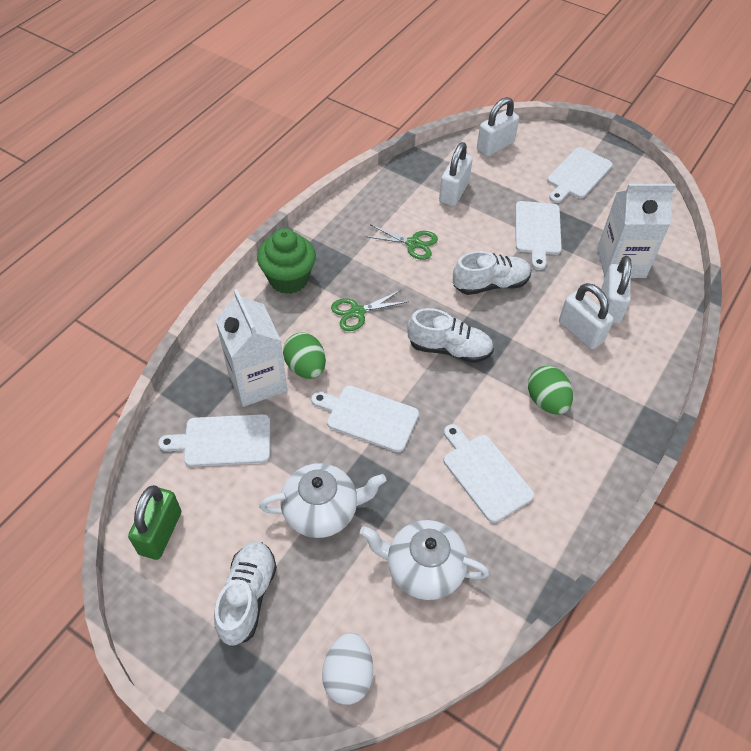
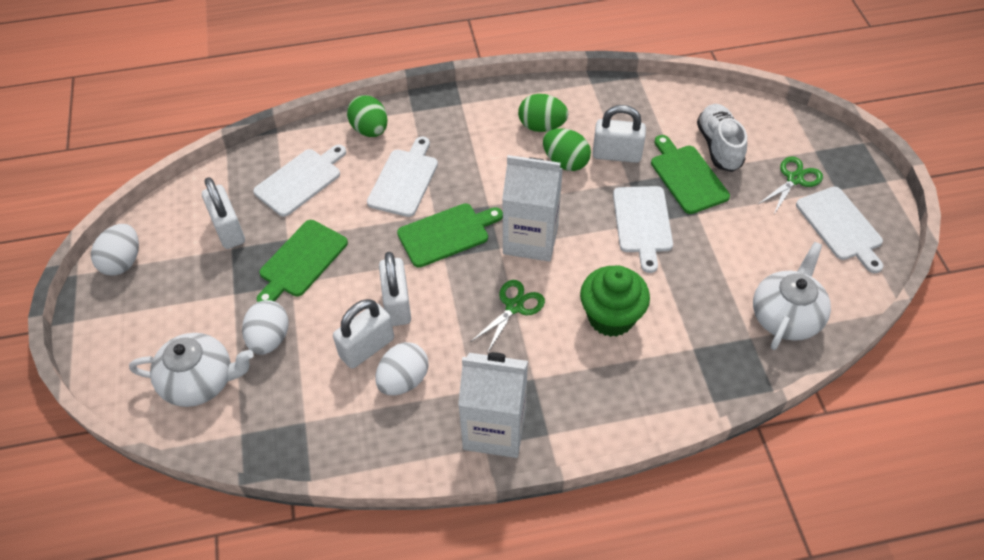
green cutting board: 0 -> 3
green egg: 2 -> 3
green padlock: 1 -> 0
white cutting board: 5 -> 4
white egg: 1 -> 3
white shoe: 3 -> 1

